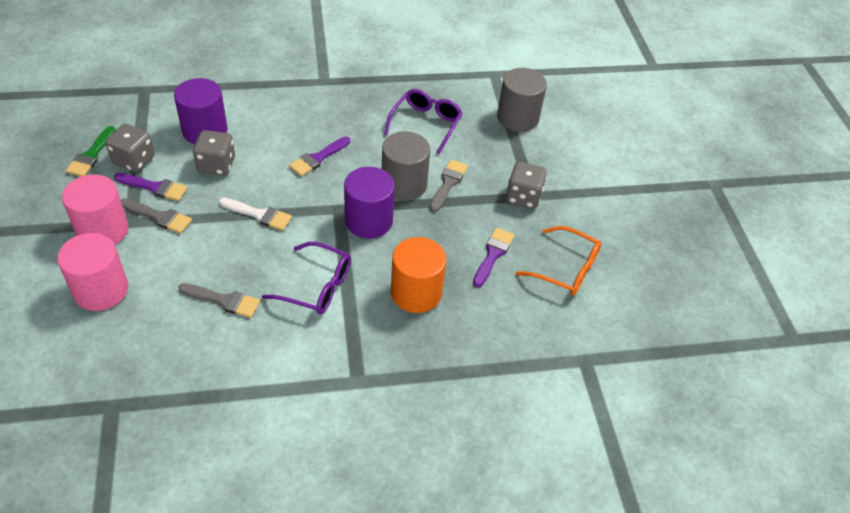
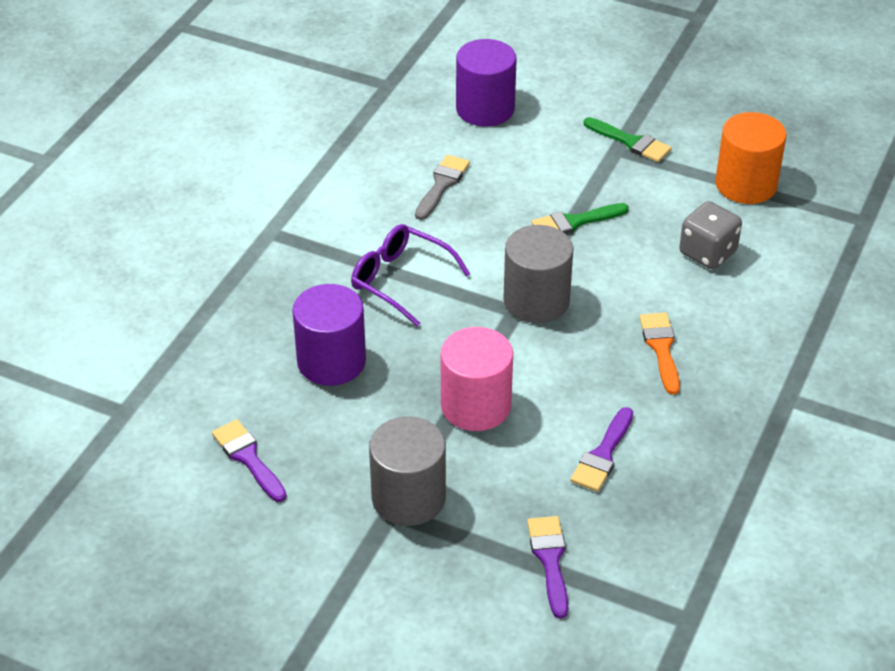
green brush: 1 -> 2
grey brush: 3 -> 1
grey dice: 3 -> 1
orange brush: 0 -> 1
orange glasses: 1 -> 0
pink cylinder: 2 -> 1
purple glasses: 2 -> 1
white brush: 1 -> 0

